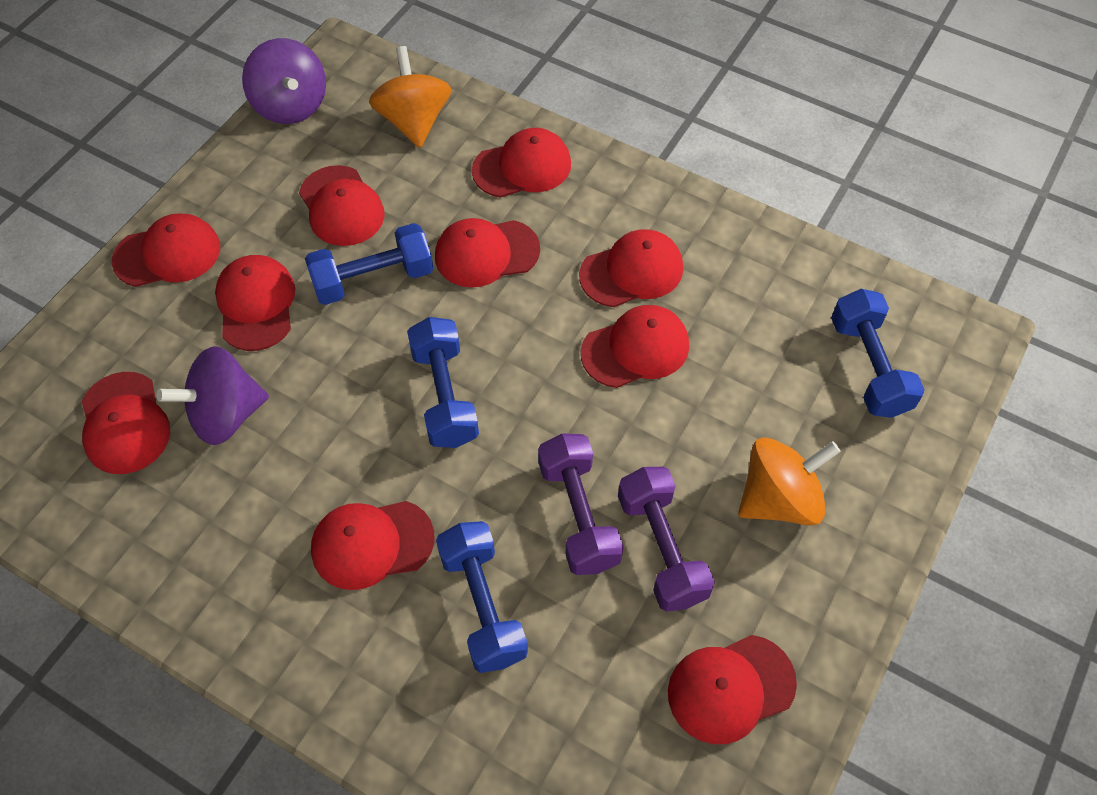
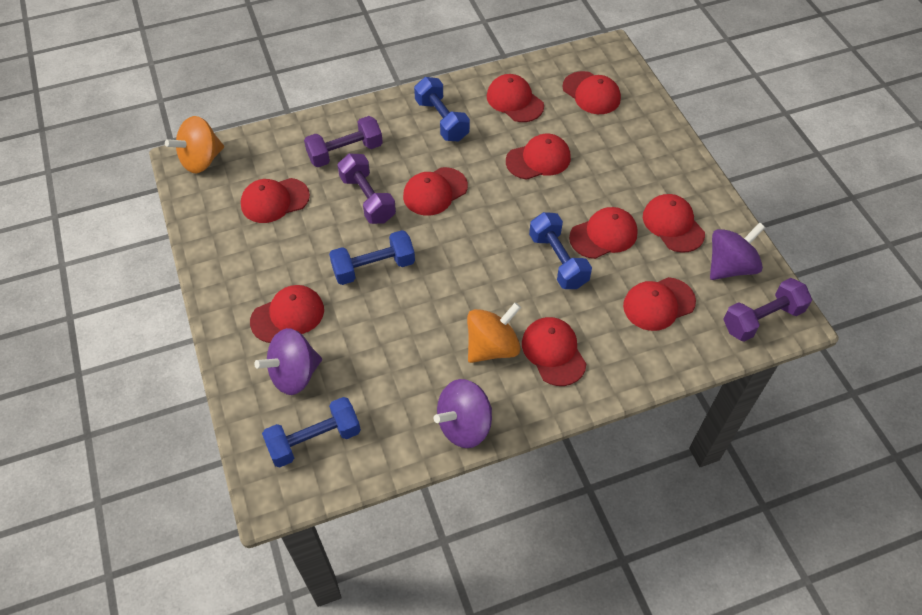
purple dumbbell: 2 -> 3
purple spinning top: 2 -> 3

